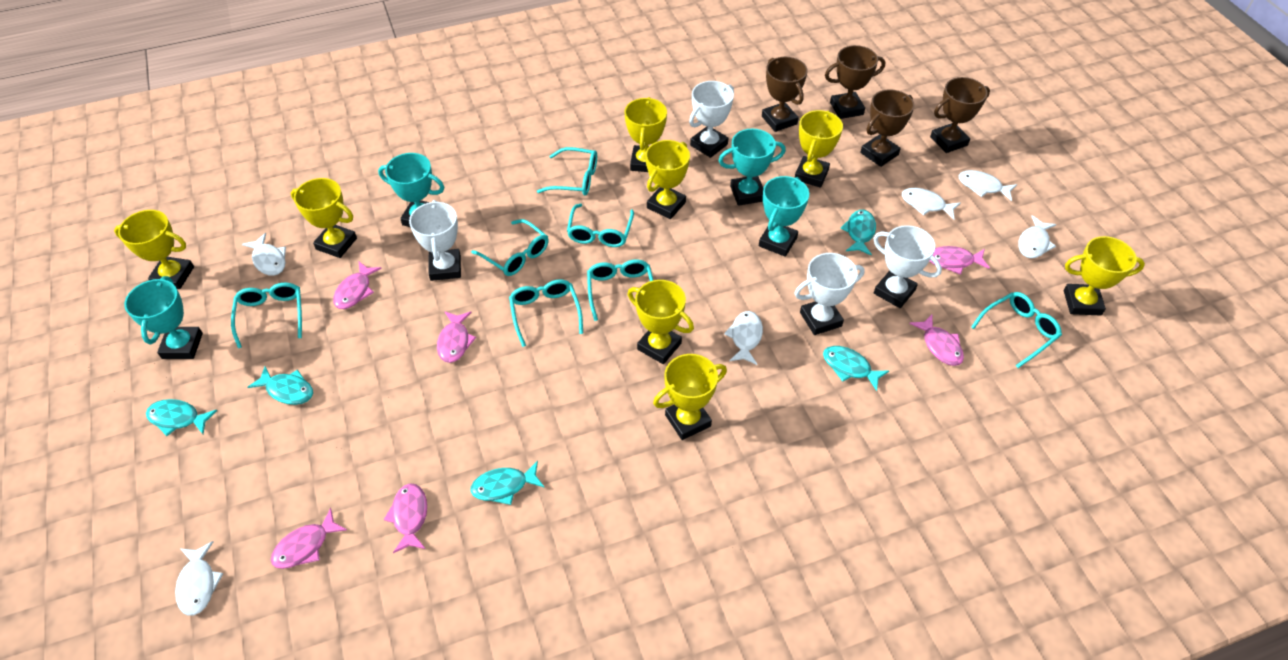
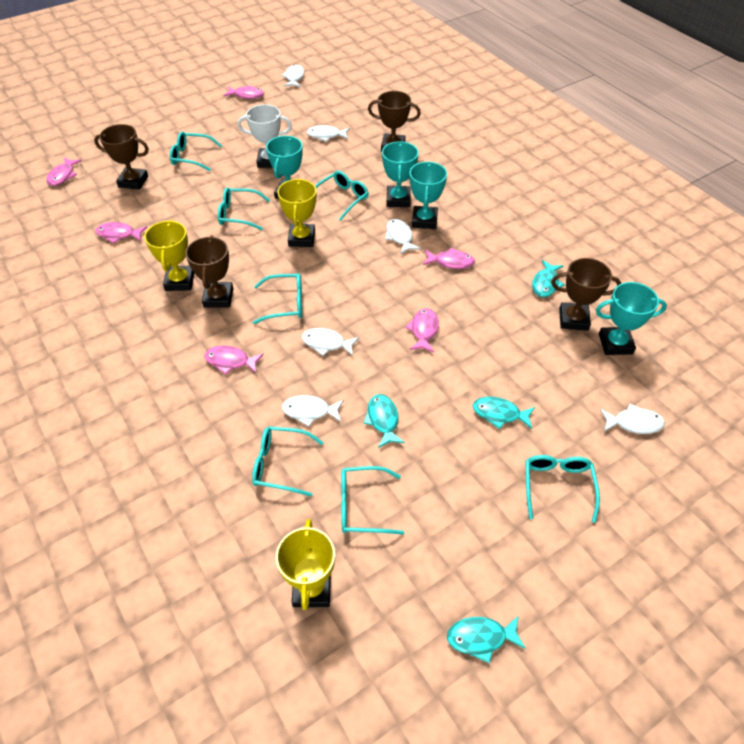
turquoise fish: 5 -> 4
white trophy: 4 -> 1
yellow trophy: 8 -> 3

